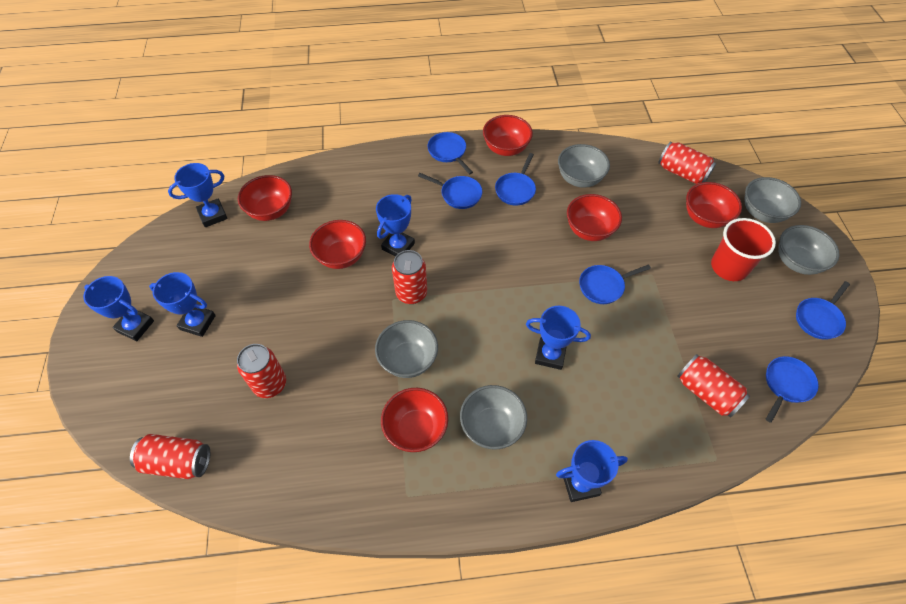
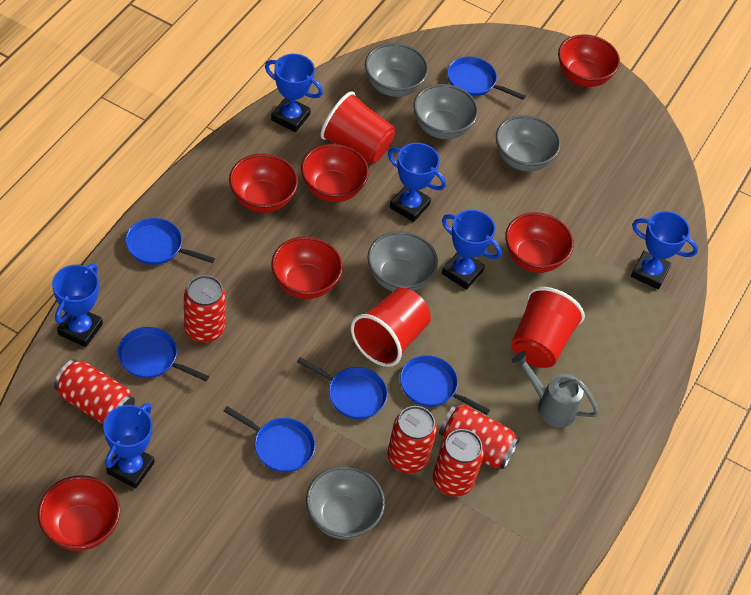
grey watering can: 0 -> 1
red cup: 1 -> 3

